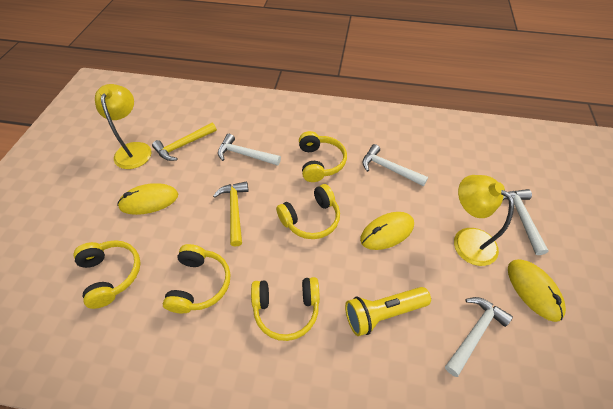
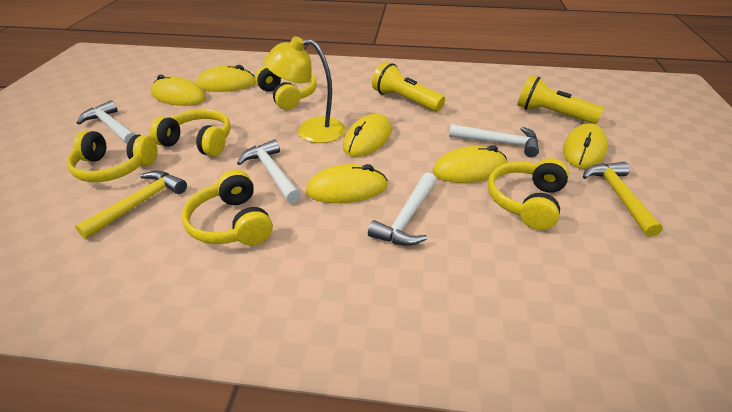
yellow flashlight: 1 -> 2
yellow lamp: 2 -> 1
yellow mouse: 3 -> 6

